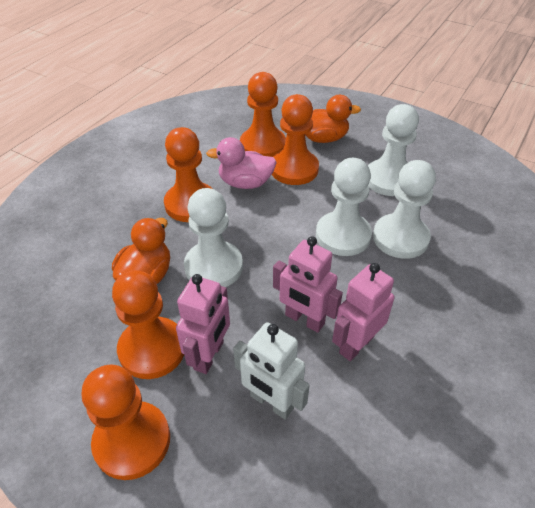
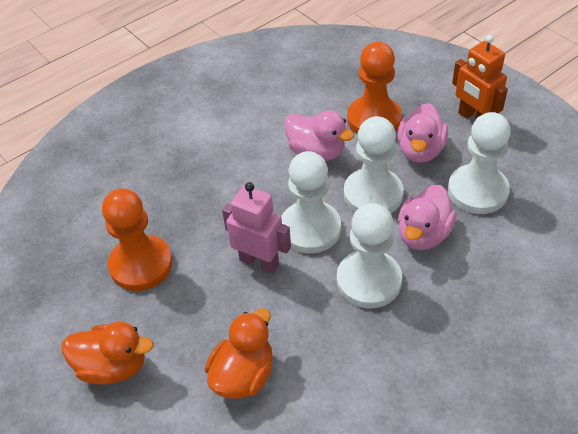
orange pawn: 5 -> 2
orange robot: 0 -> 1
pink duck: 1 -> 3
pink robot: 3 -> 1
white robot: 1 -> 0

